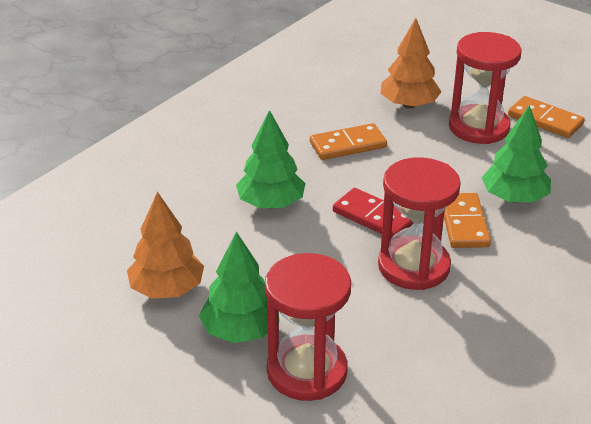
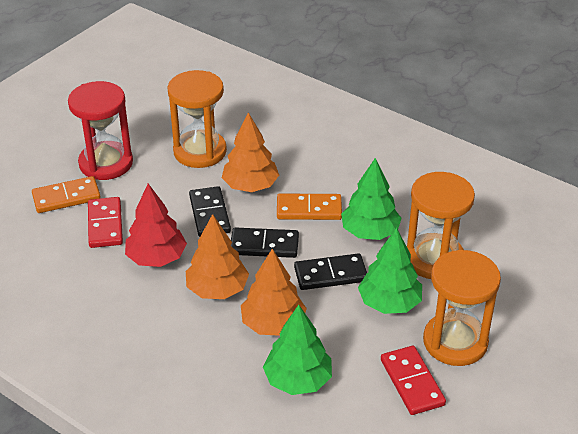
black domino: 0 -> 3
orange domino: 3 -> 2
orange hourglass: 0 -> 3
orange tree: 2 -> 3
red domino: 1 -> 2
red hourglass: 3 -> 1
red tree: 0 -> 1

